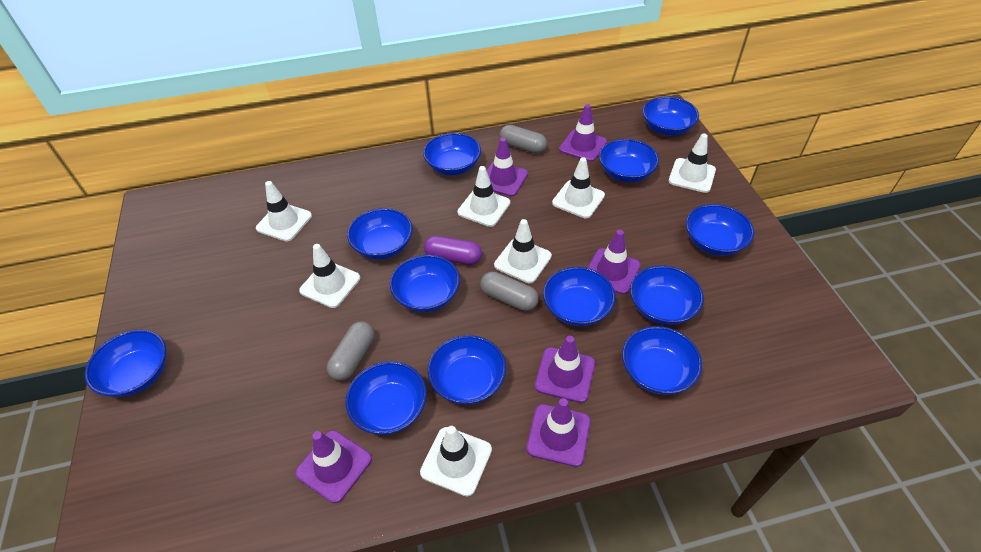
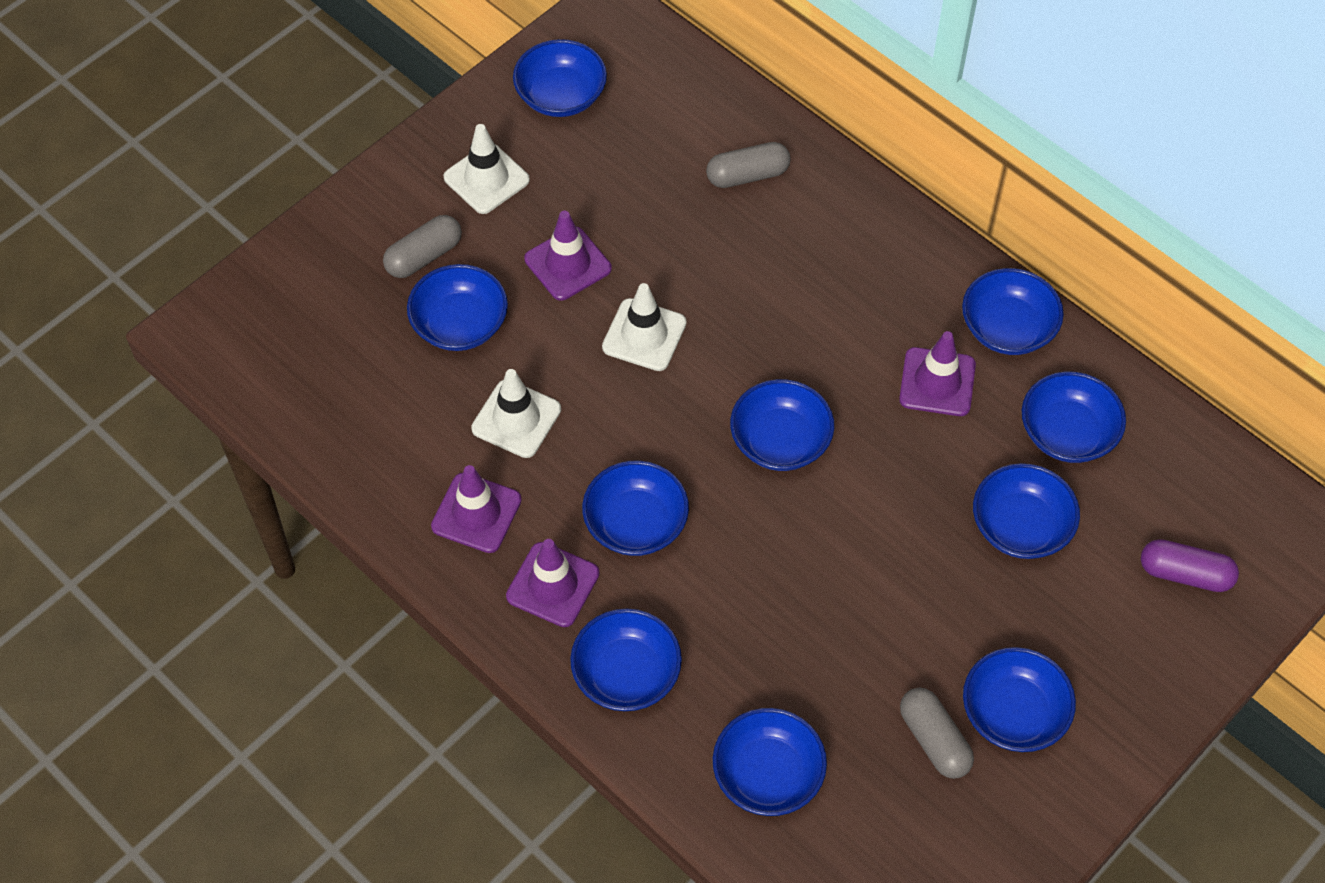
blue bowl: 12 -> 10
purple traffic cone: 6 -> 4
white traffic cone: 7 -> 3

